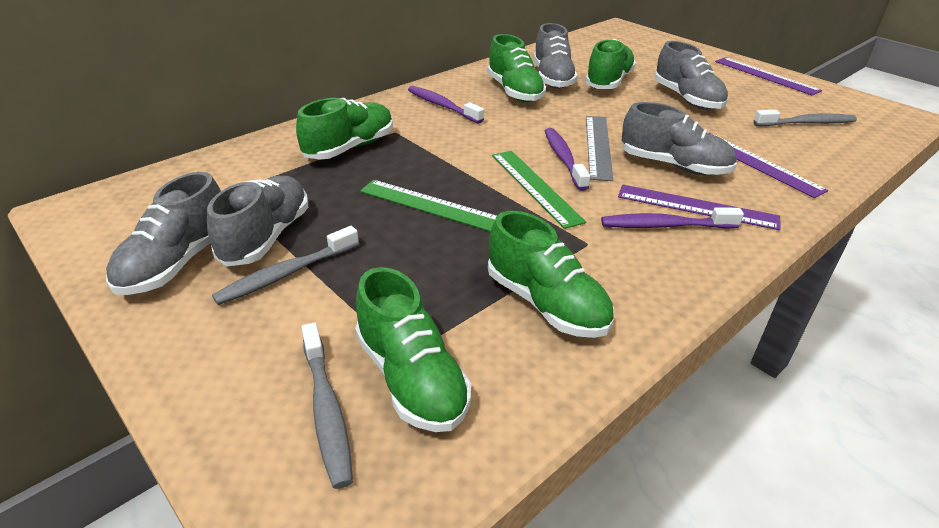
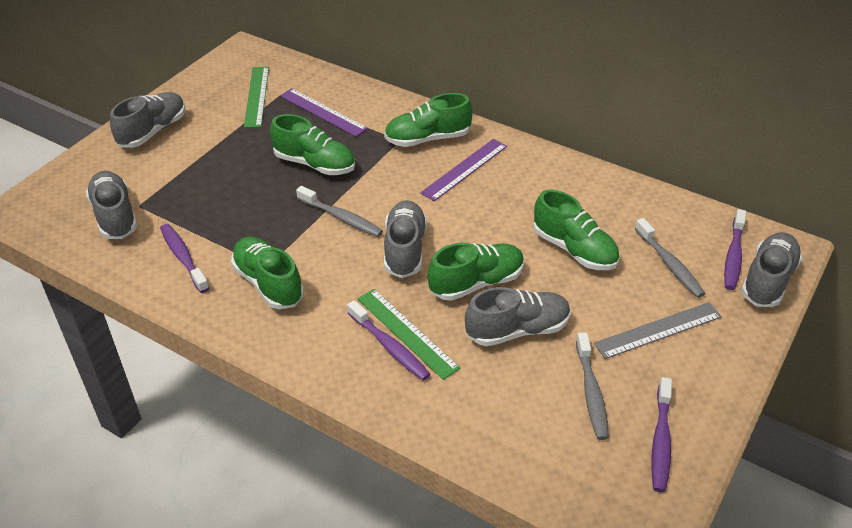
purple ruler: 3 -> 2
purple toothbrush: 3 -> 4

